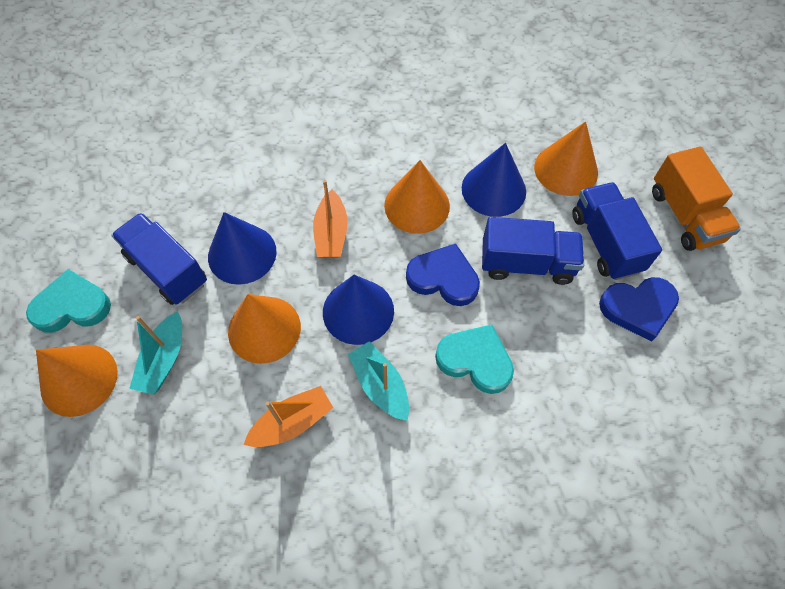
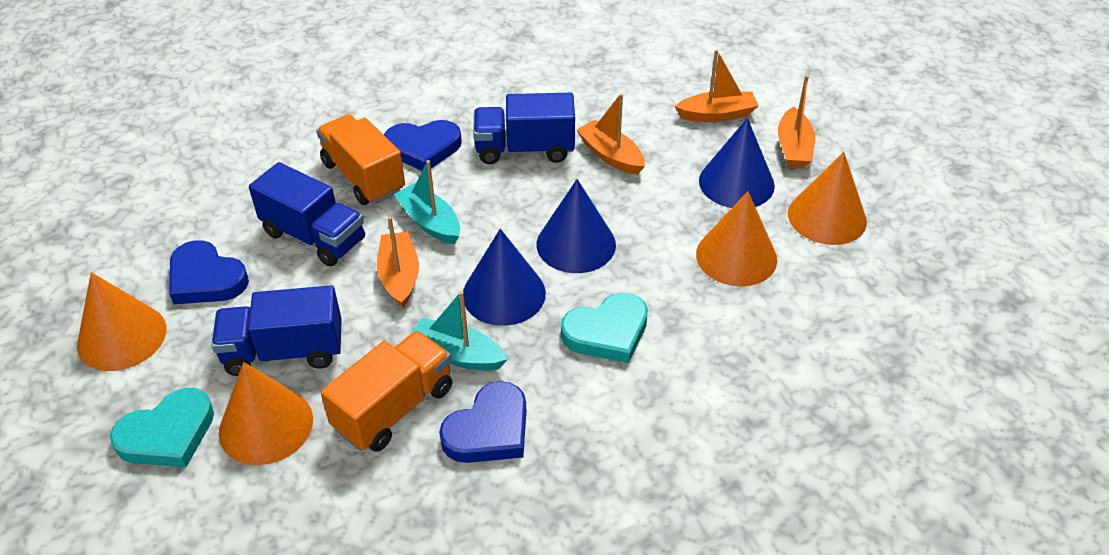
blue heart: 2 -> 3
orange boat: 2 -> 4
orange truck: 1 -> 2

